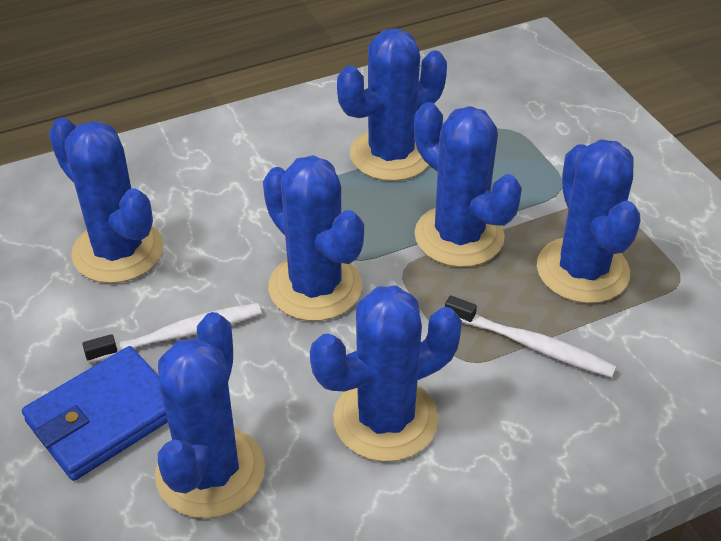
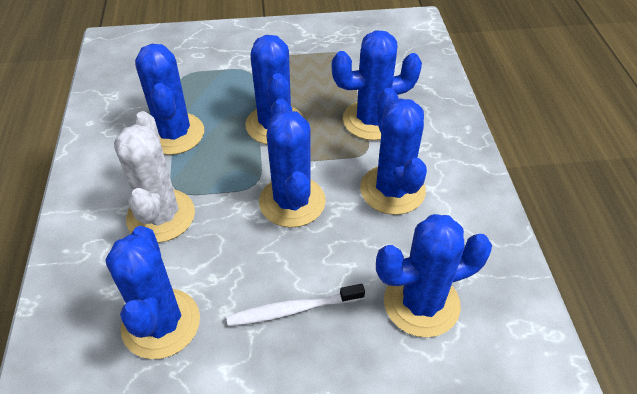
blue wallet: 1 -> 0
white cactus: 0 -> 1
white toothbrush: 2 -> 1

